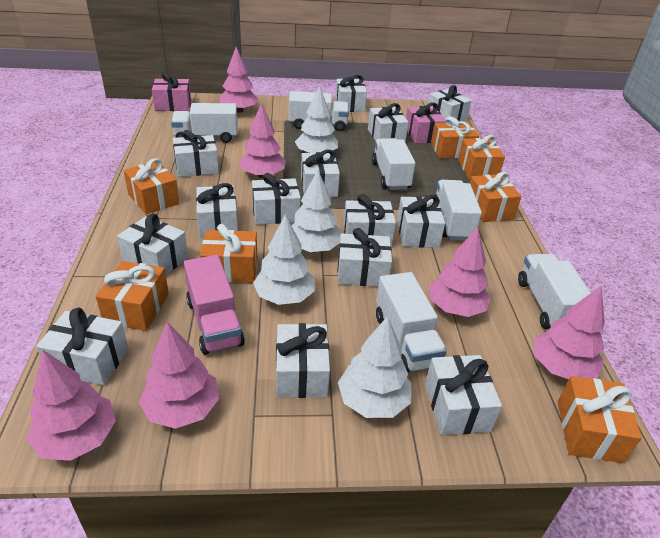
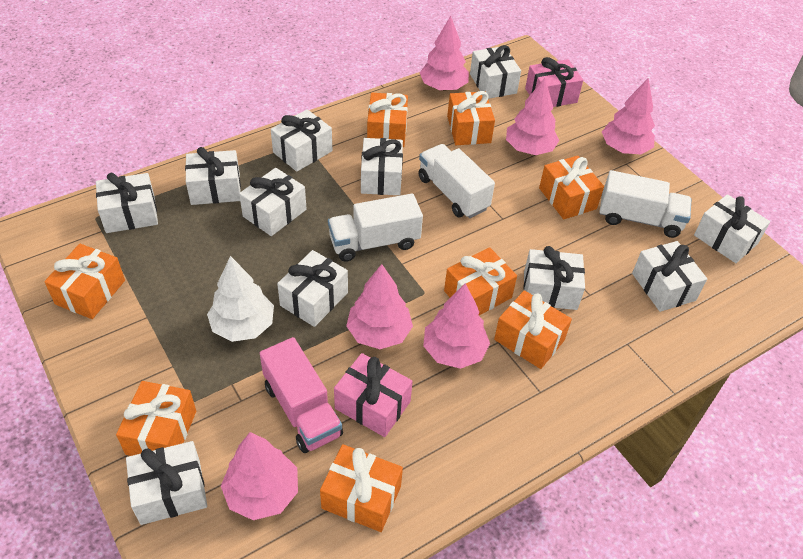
orange gift: 7 -> 8
white gift: 14 -> 11
white tree: 4 -> 1
white truck: 6 -> 3

